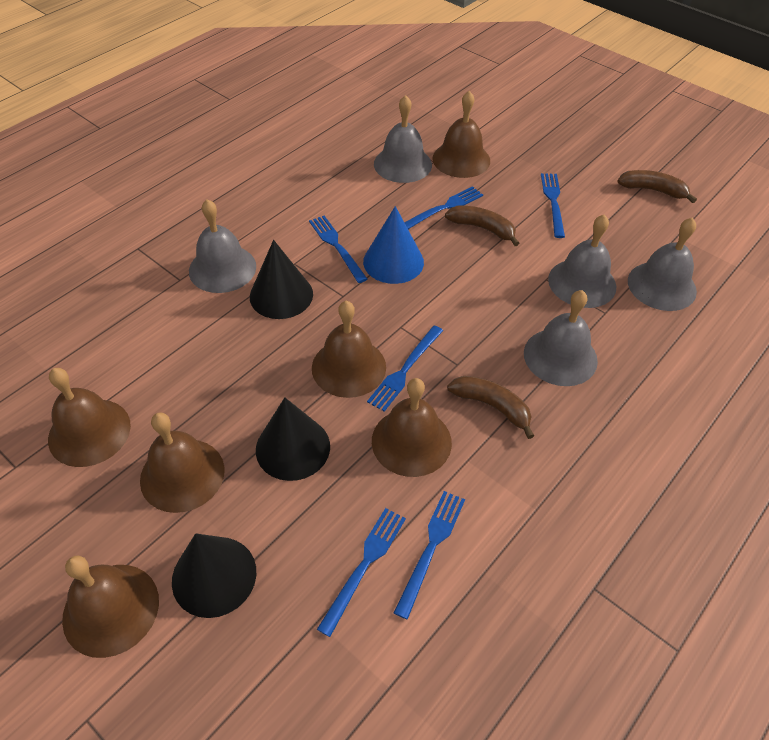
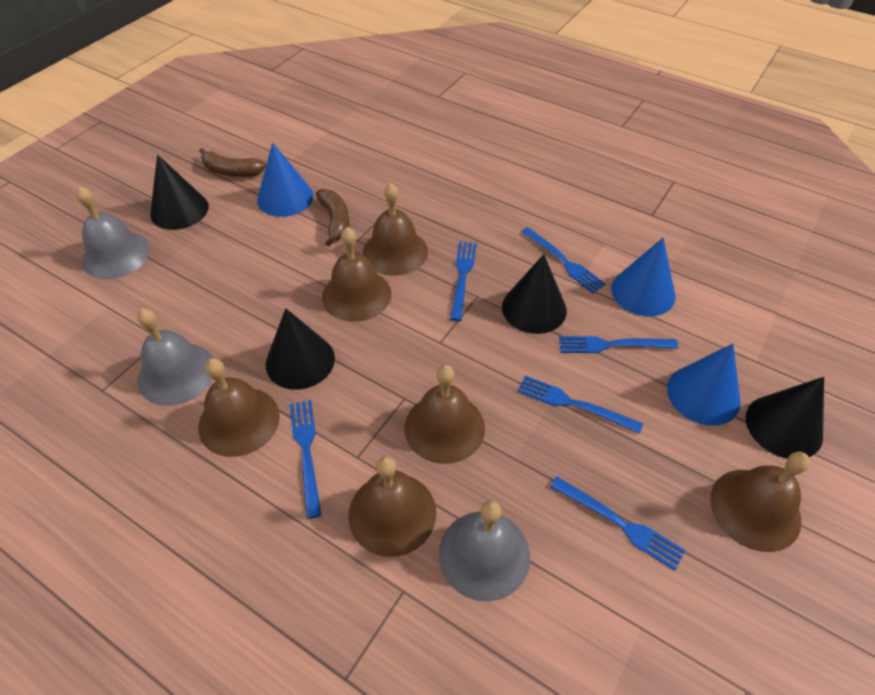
black cone: 3 -> 4
blue cone: 1 -> 3
brown banana: 3 -> 2
grey bell: 5 -> 3

